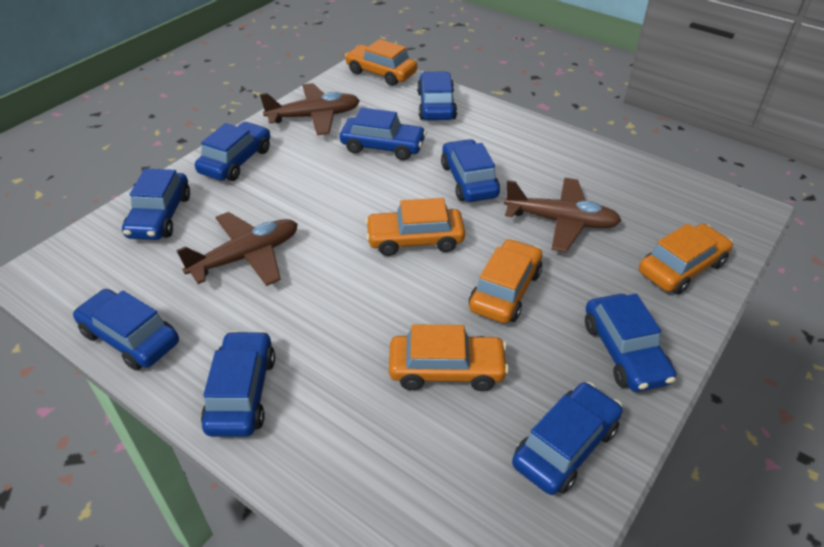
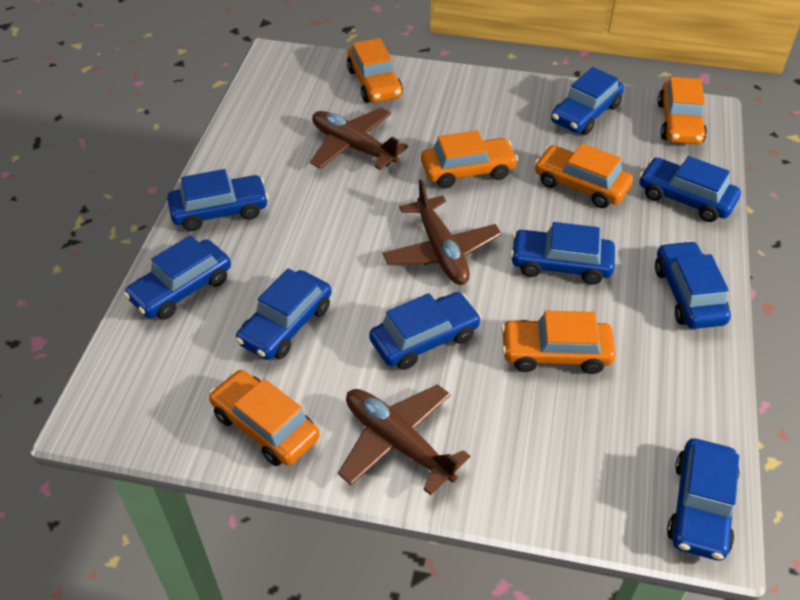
orange car: 5 -> 6

